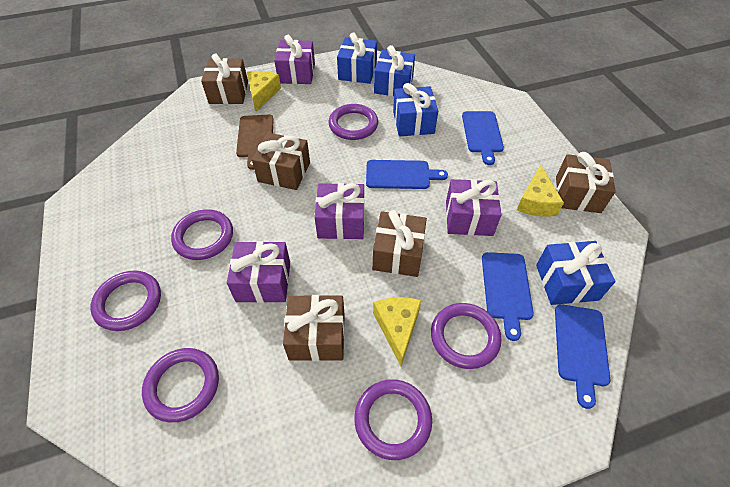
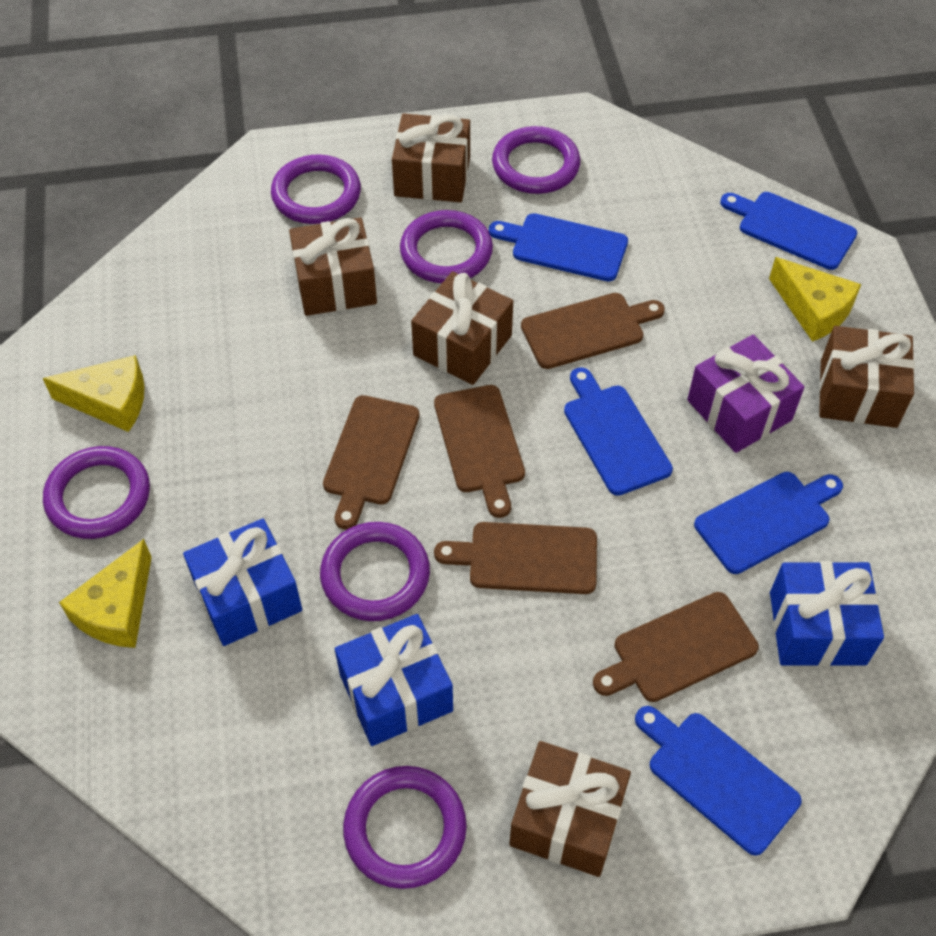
blue cutting board: 4 -> 5
blue gift: 4 -> 3
brown cutting board: 1 -> 5
purple gift: 4 -> 1

